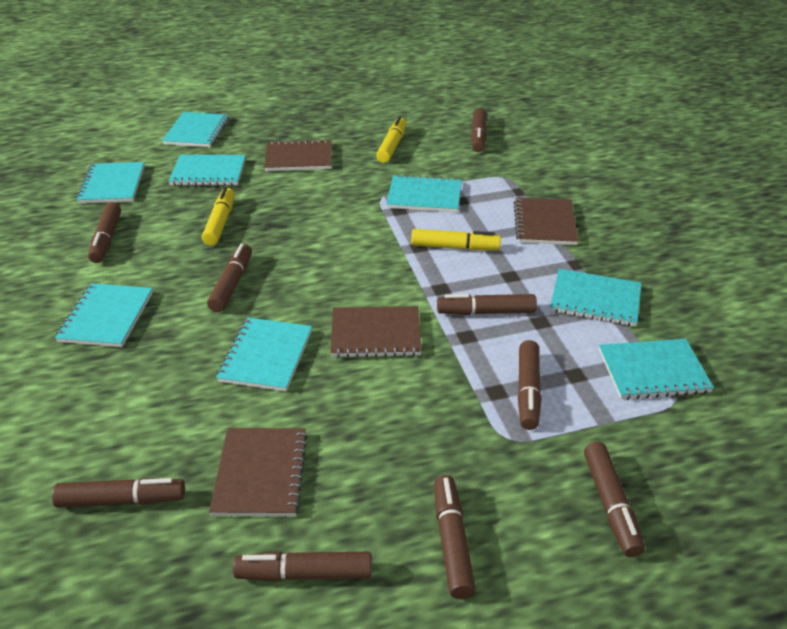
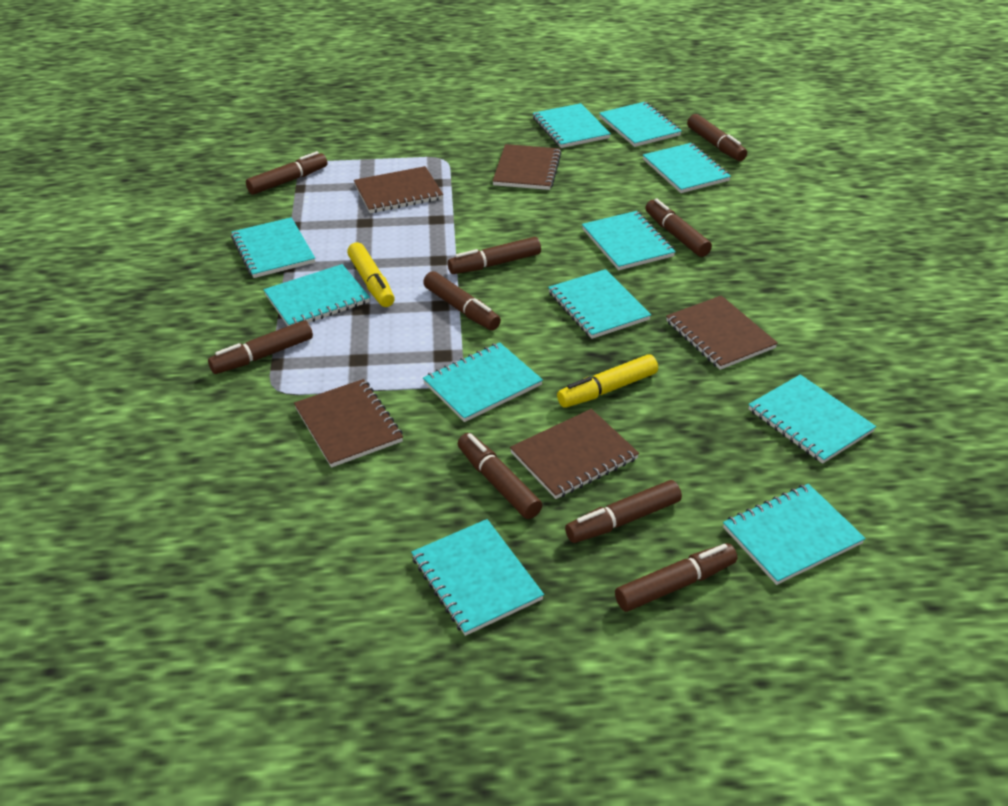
brown notebook: 4 -> 5
turquoise notebook: 8 -> 11
yellow marker: 3 -> 2

